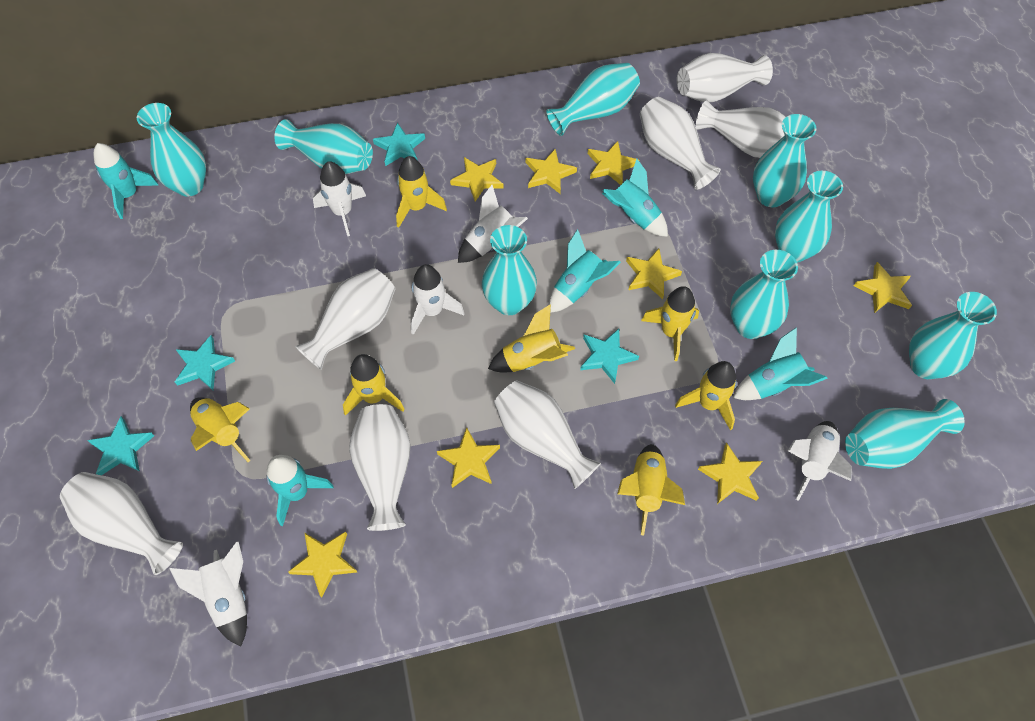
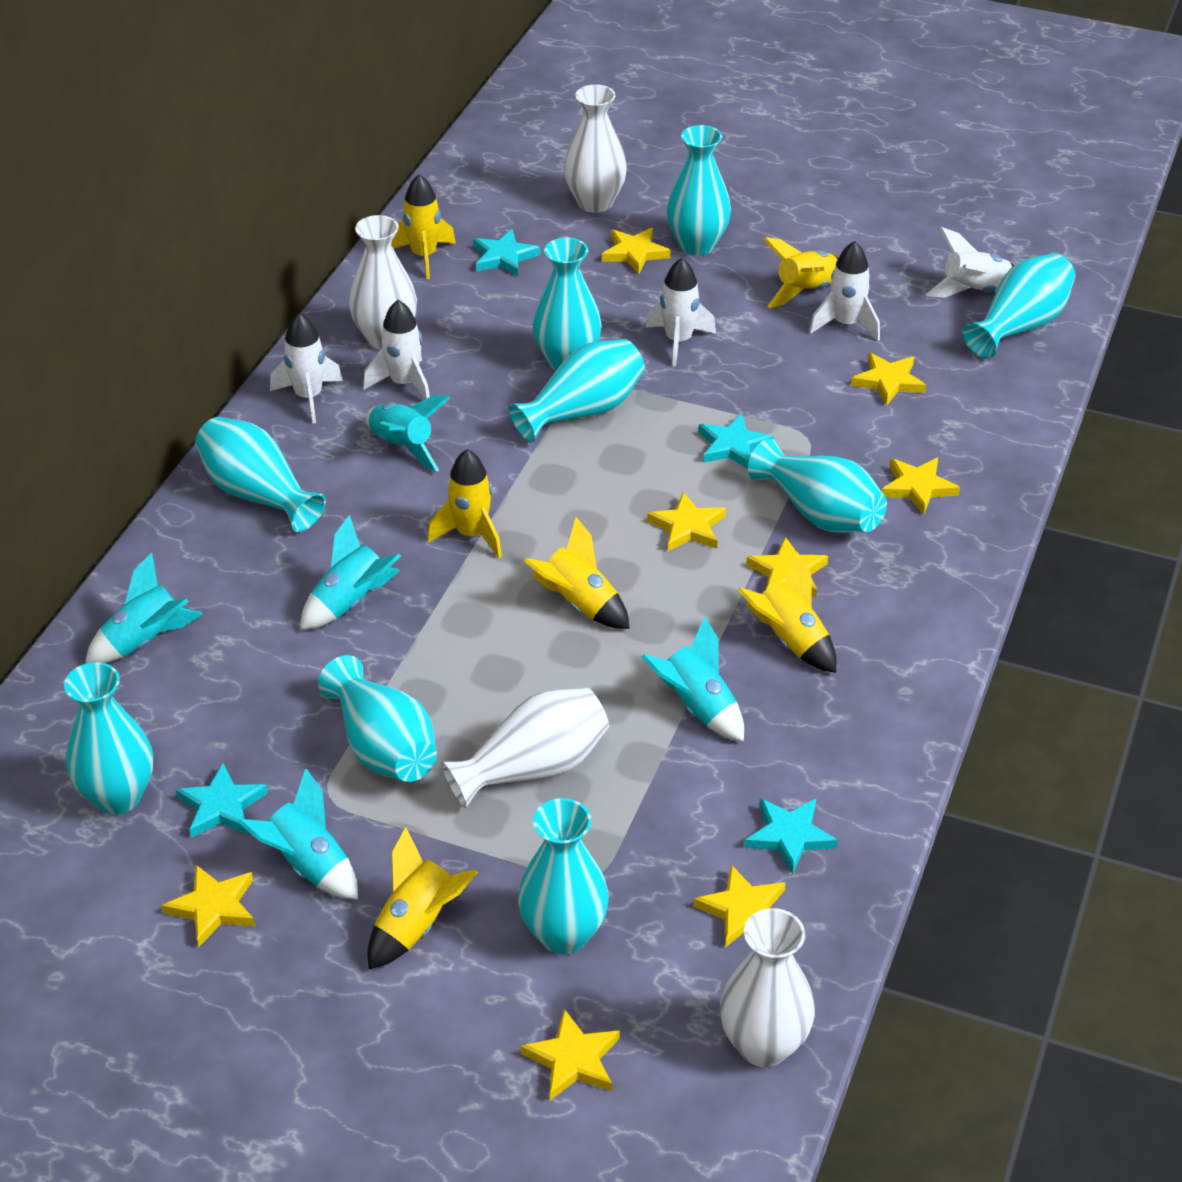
white vase: 7 -> 4
yellow rocket: 7 -> 6

